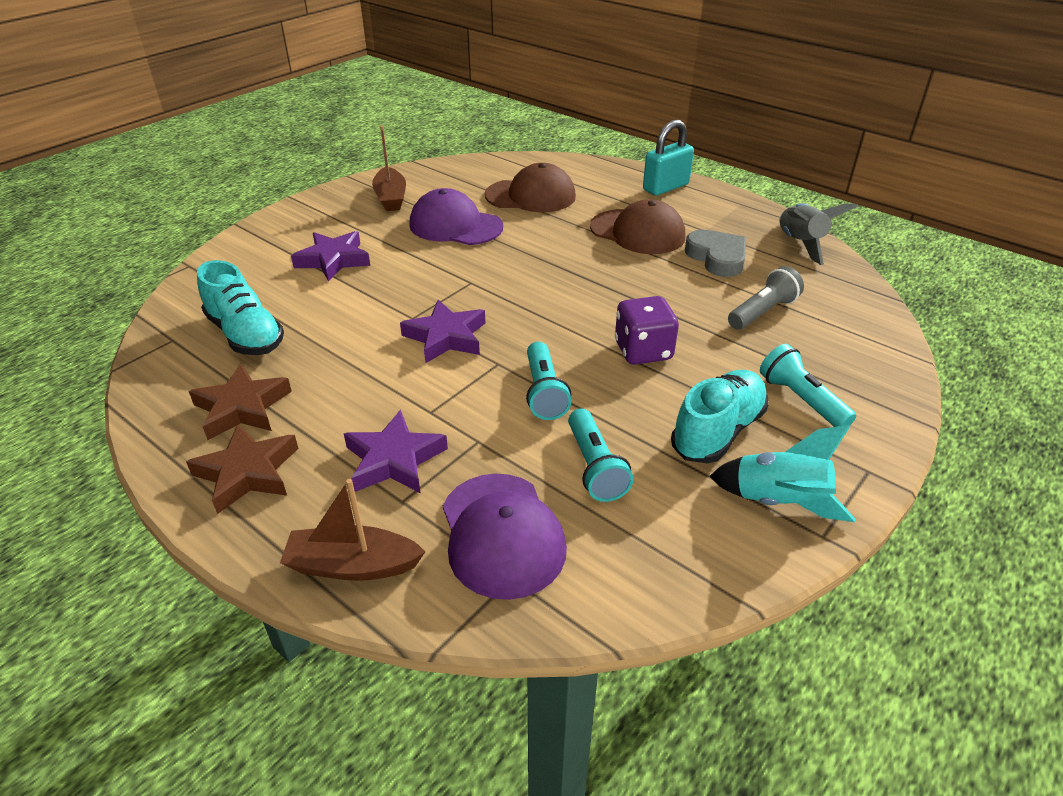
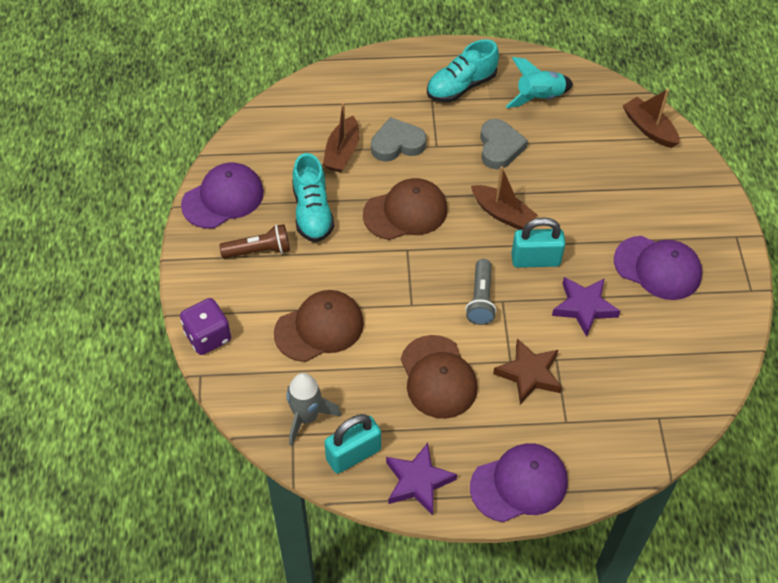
brown boat: 2 -> 3
brown cap: 2 -> 3
brown flashlight: 0 -> 1
brown star: 2 -> 1
grey heart: 1 -> 2
purple cap: 2 -> 3
purple star: 3 -> 2
turquoise flashlight: 3 -> 0
turquoise padlock: 1 -> 2

